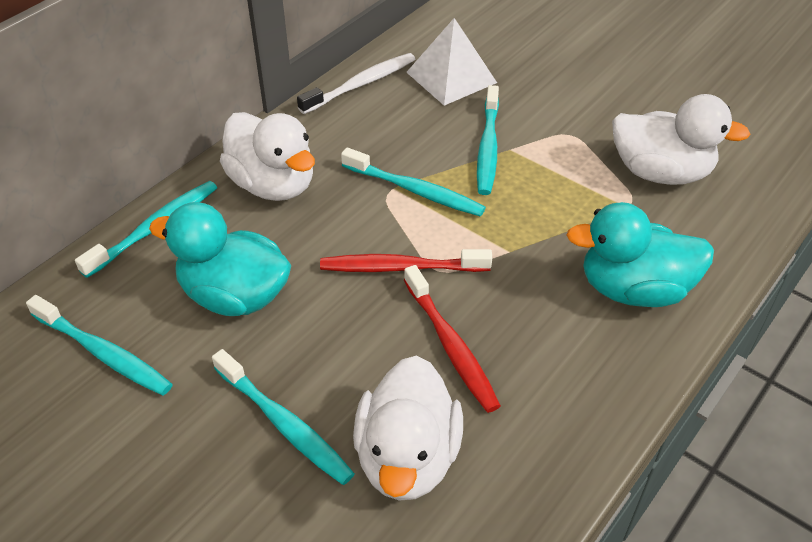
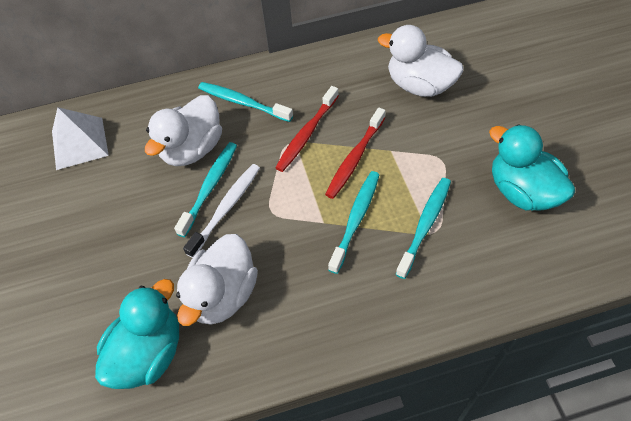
turquoise toothbrush: 5 -> 4

